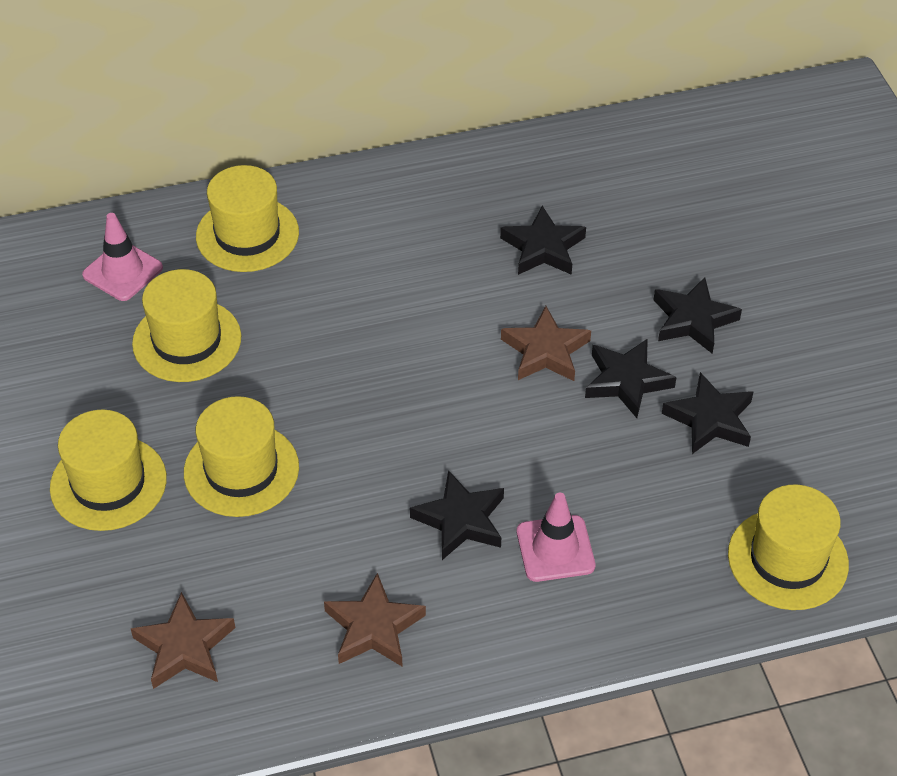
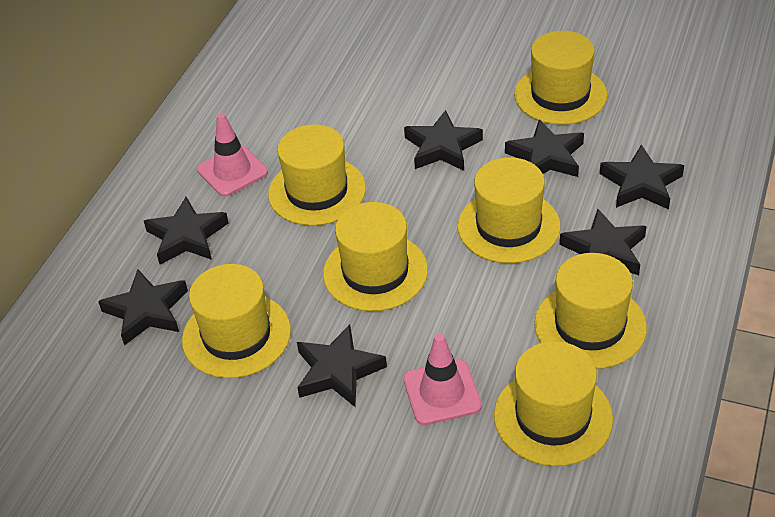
black star: 5 -> 7
brown star: 3 -> 0
yellow hat: 5 -> 7

